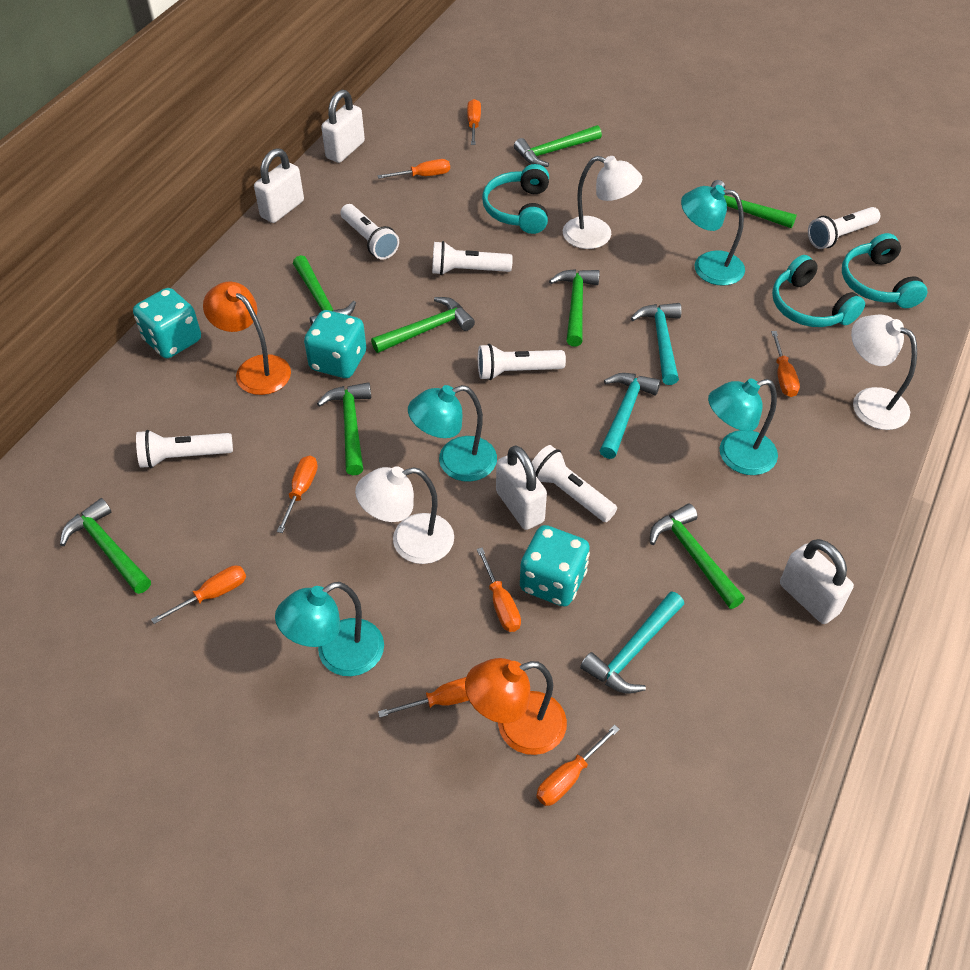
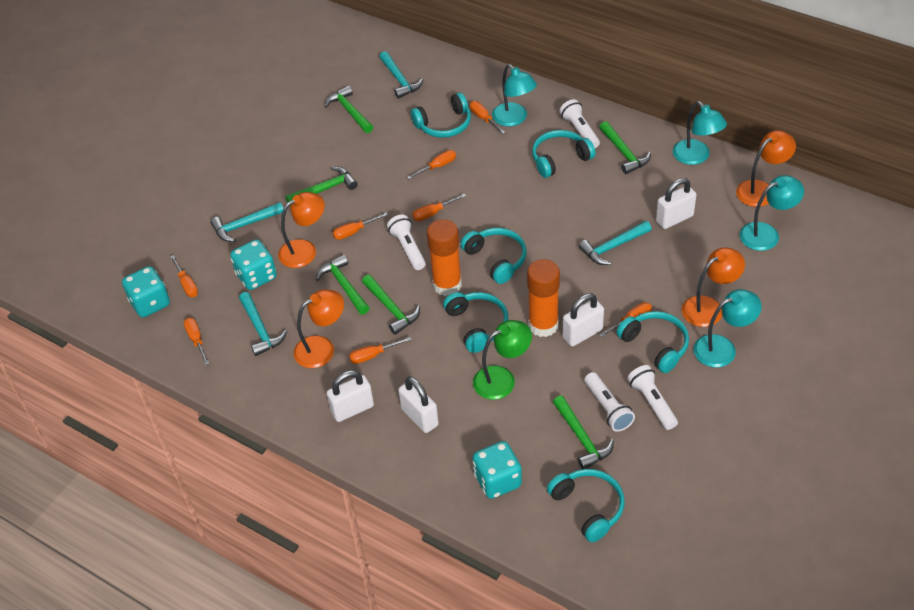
green hammer: 8 -> 6
green lamp: 0 -> 1
orange glue stick: 0 -> 2
orange lamp: 2 -> 4
turquoise hammer: 3 -> 4
turquoise headphones: 3 -> 6
white flashlight: 6 -> 4
white lamp: 3 -> 0

